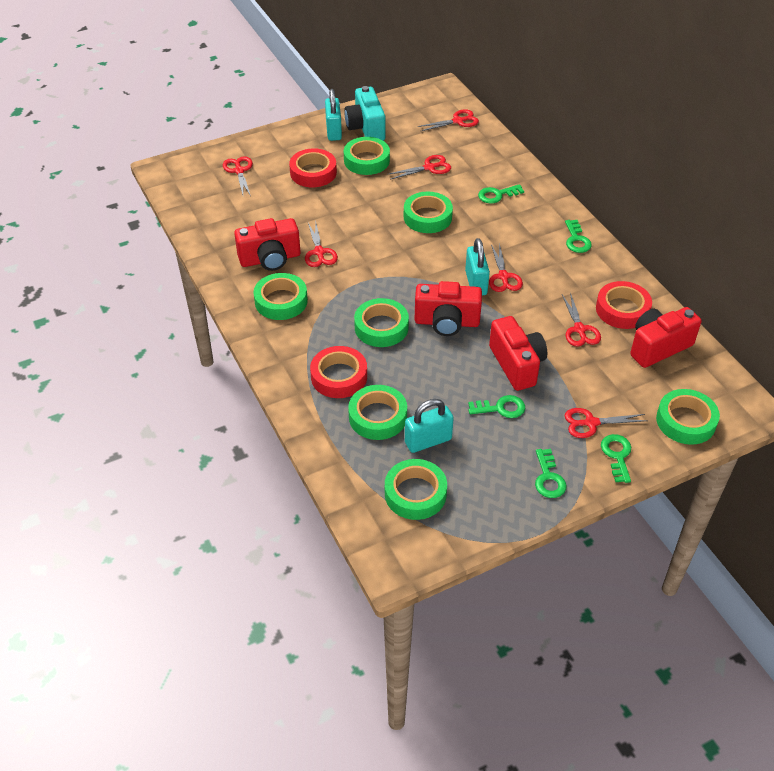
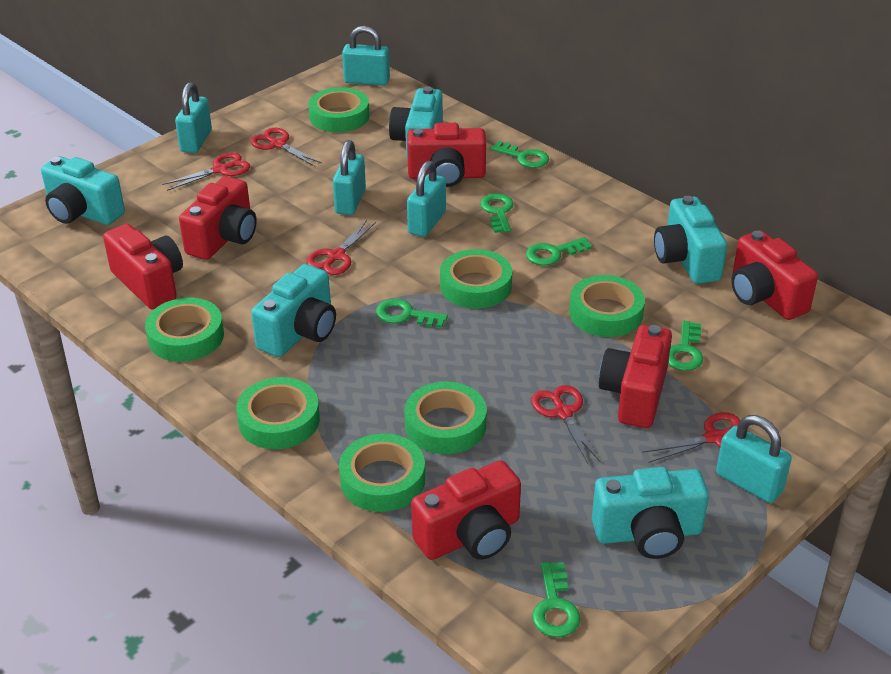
green key: 5 -> 6
red camera: 4 -> 6
red scissors: 7 -> 5
red tape: 3 -> 0
turquoise camera: 1 -> 5
turquoise padlock: 3 -> 5

